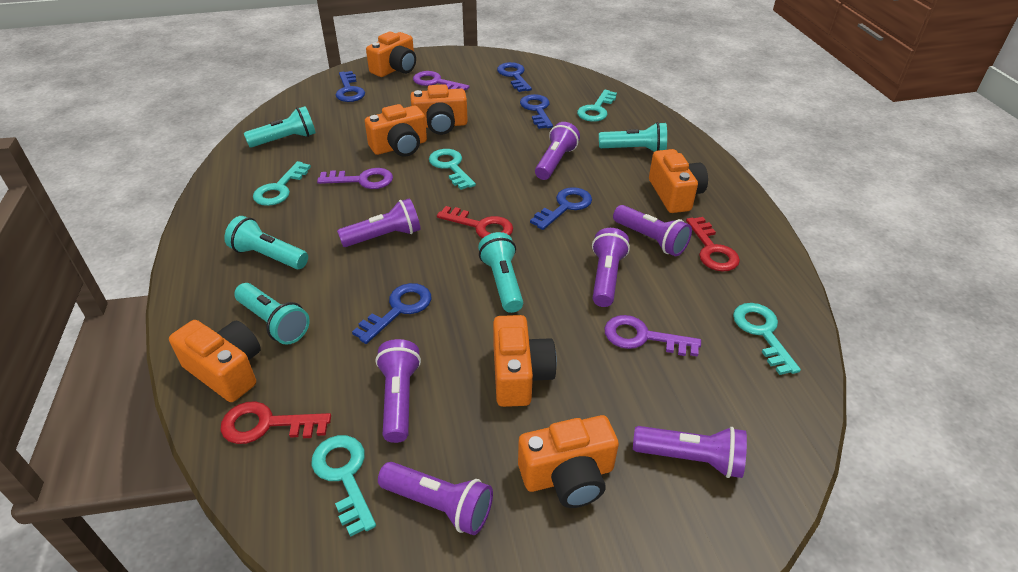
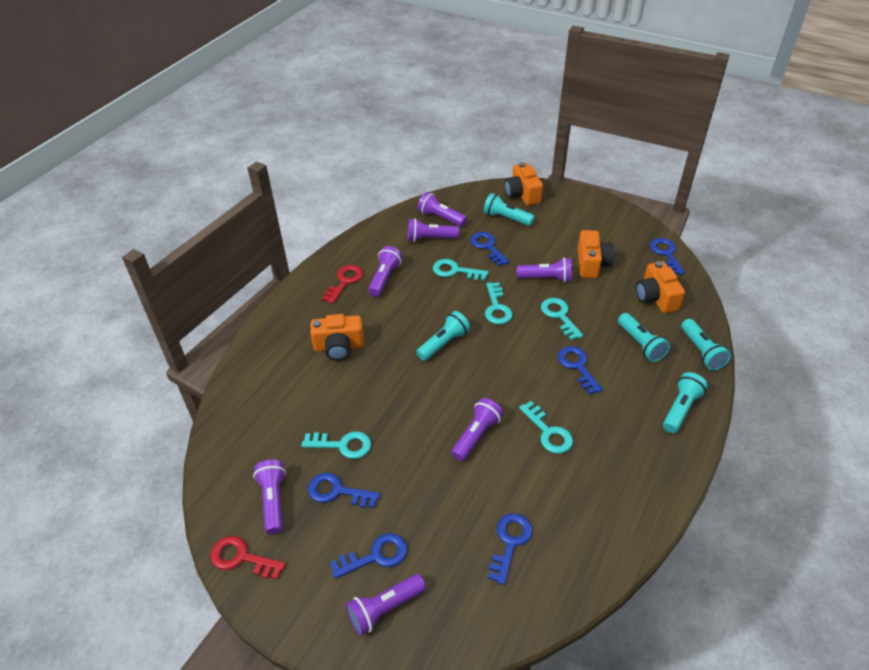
blue key: 5 -> 6
orange camera: 7 -> 4
purple key: 3 -> 0
red key: 3 -> 2

